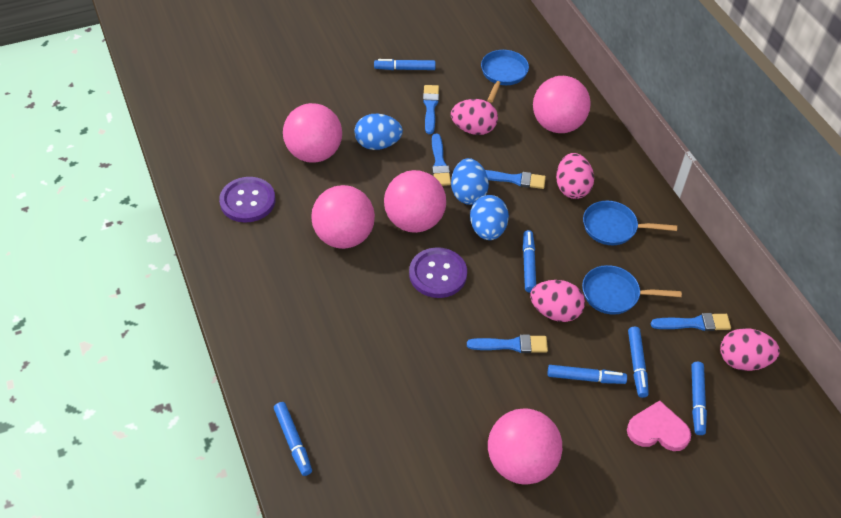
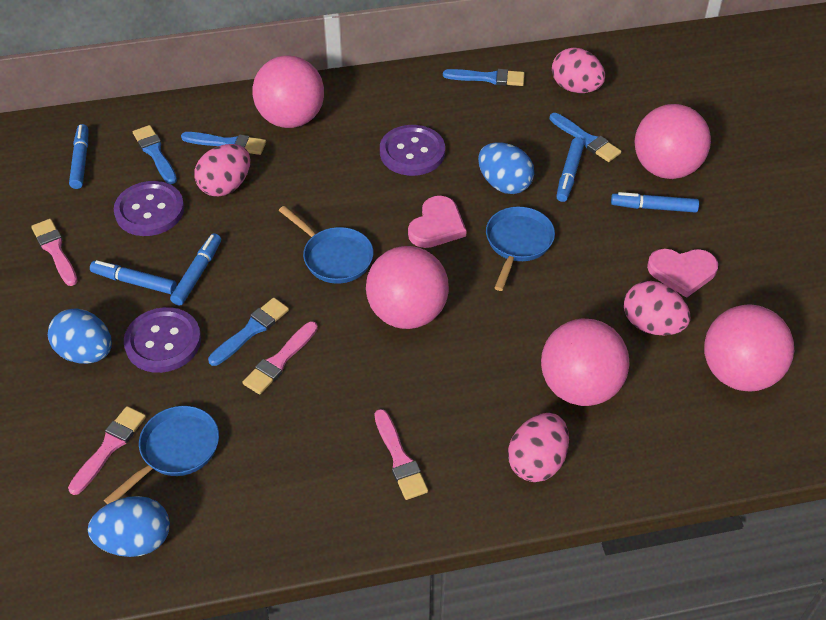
blue marker: 6 -> 5
pink brush: 0 -> 4
pink heart: 1 -> 2
purple button: 2 -> 3

